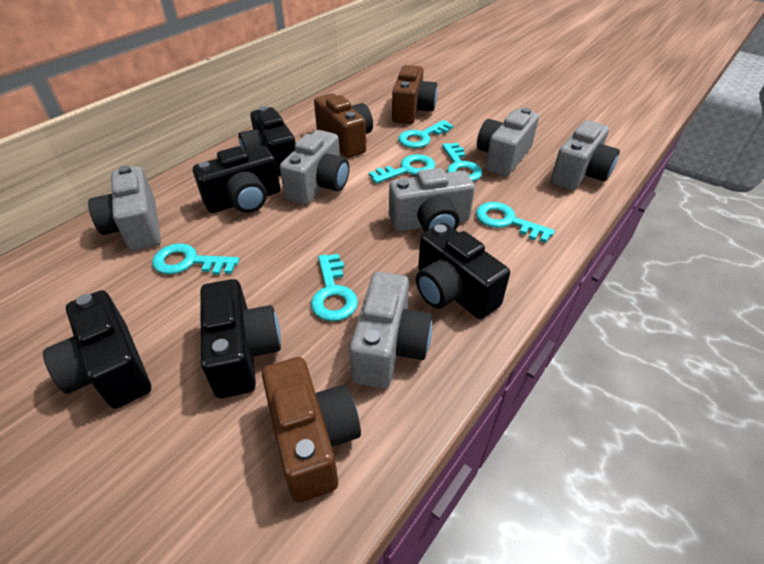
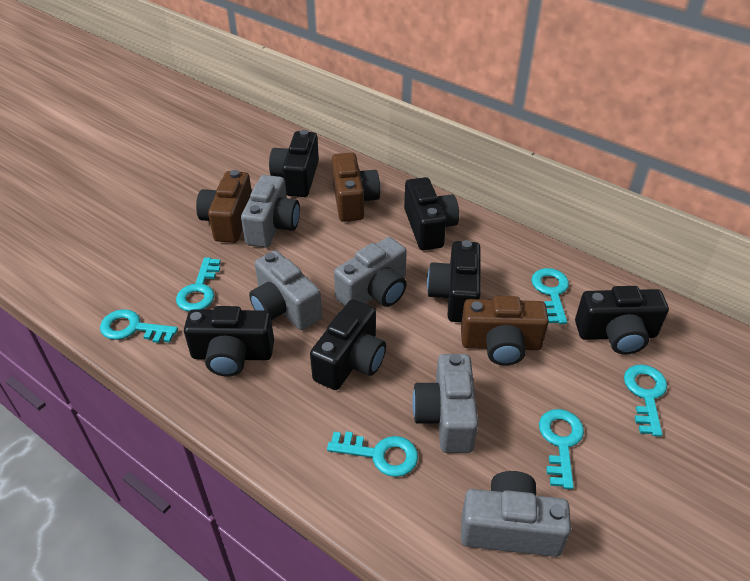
black camera: 5 -> 6
grey camera: 6 -> 5

